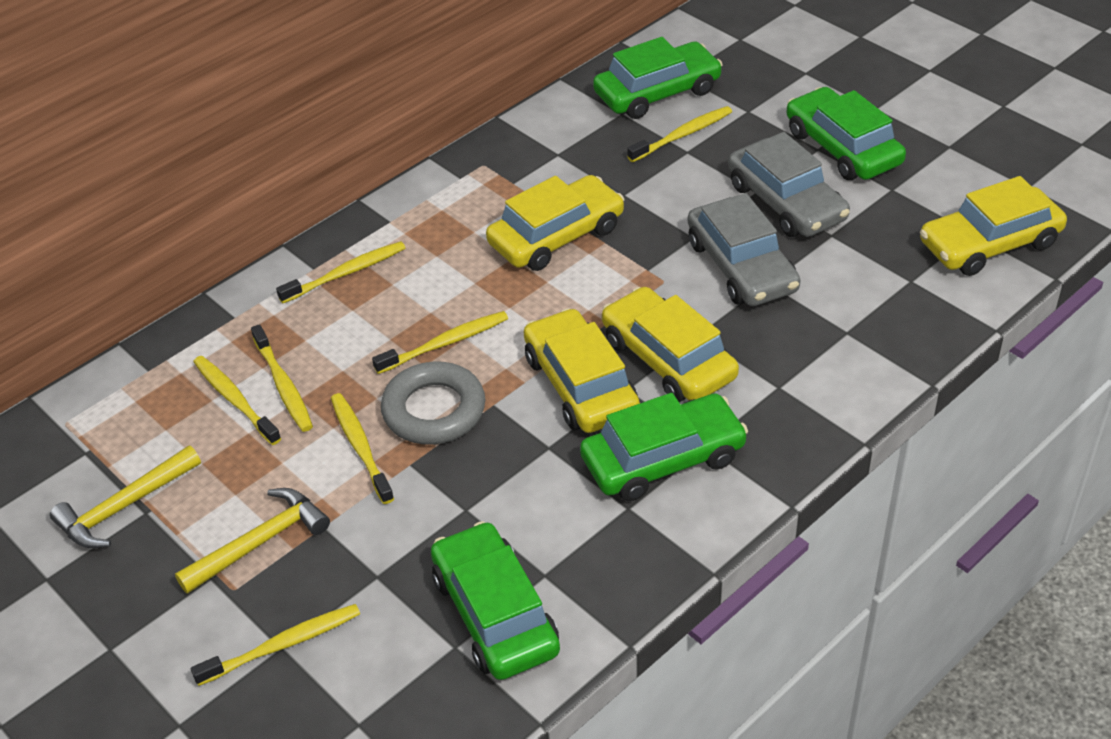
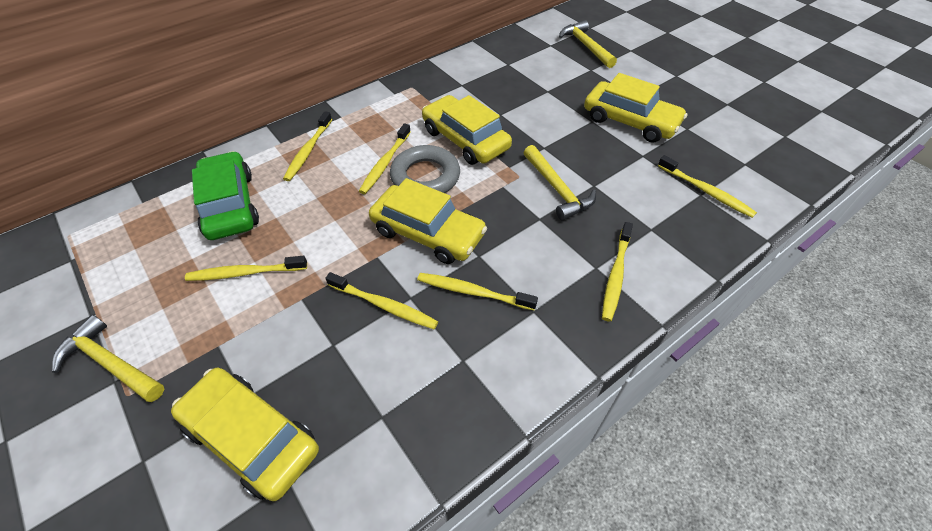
green car: 4 -> 1
grey car: 2 -> 0
yellow hammer: 2 -> 3

